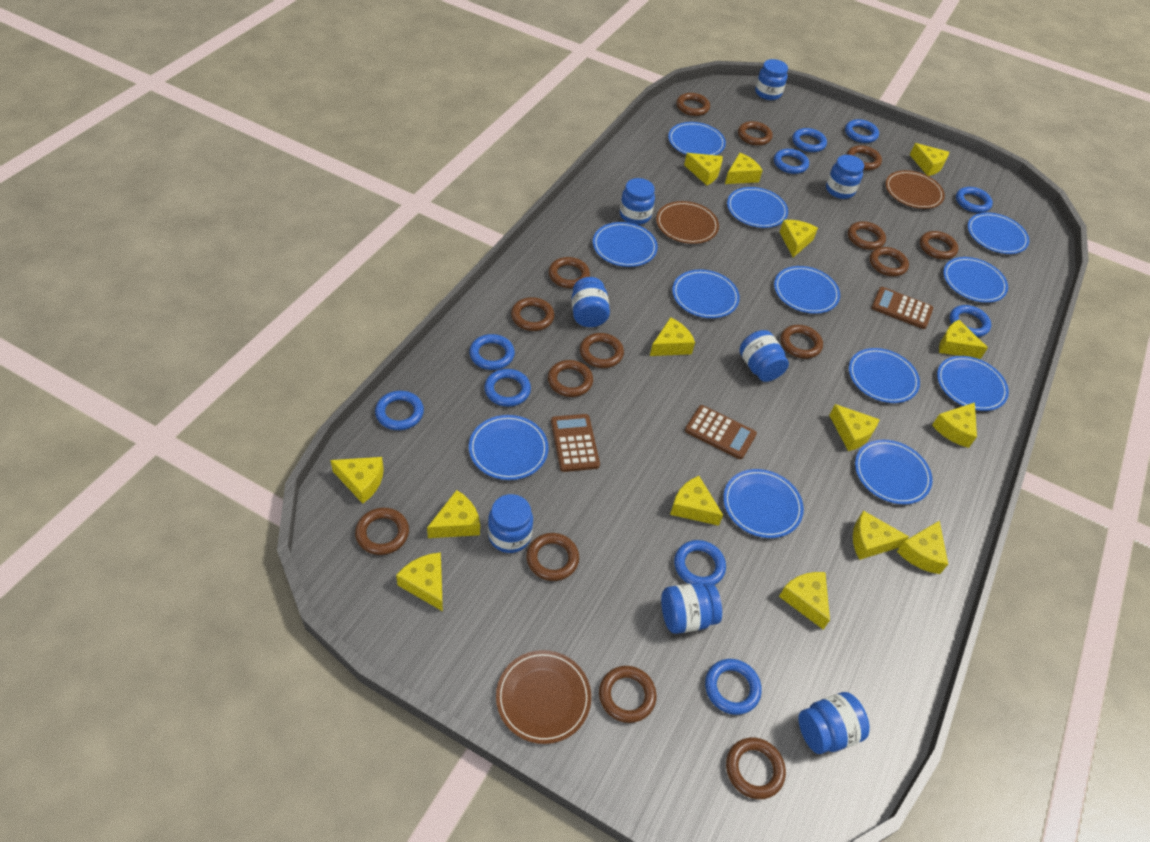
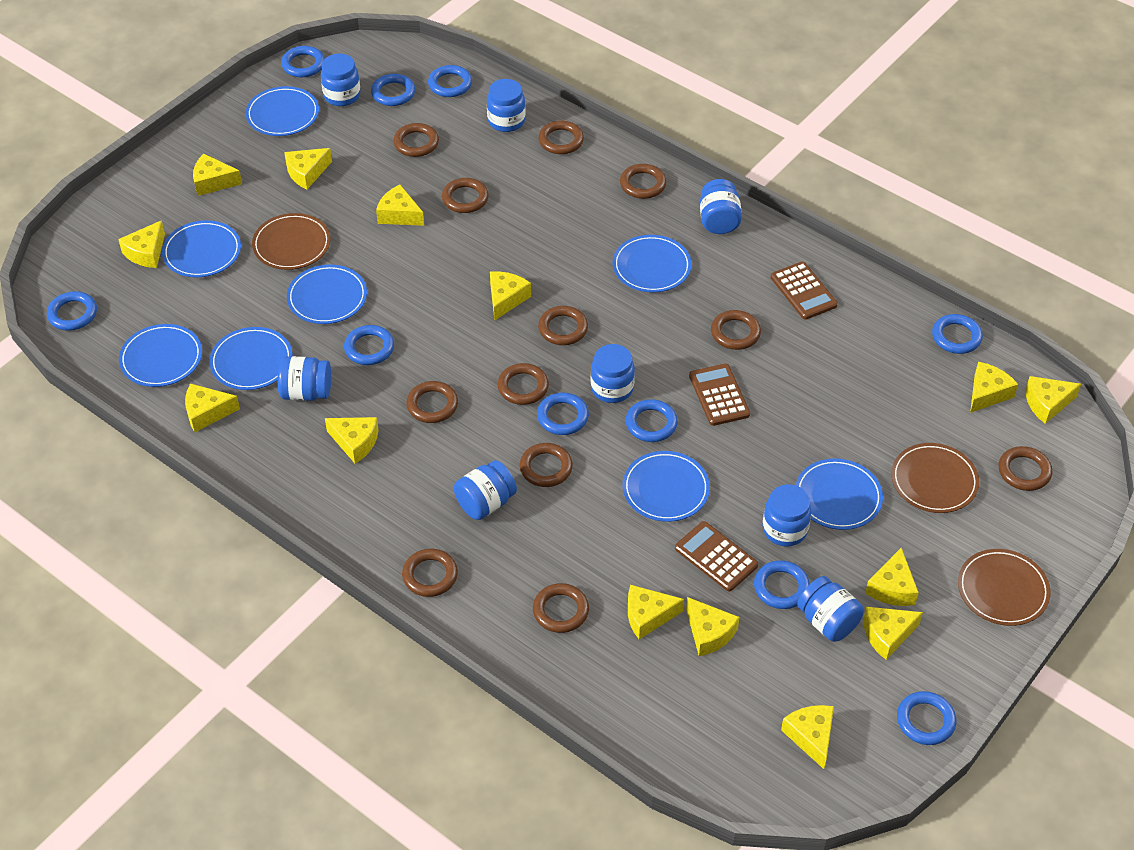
blue plate: 12 -> 8
brown ring: 15 -> 12
yellow cheese: 15 -> 14

